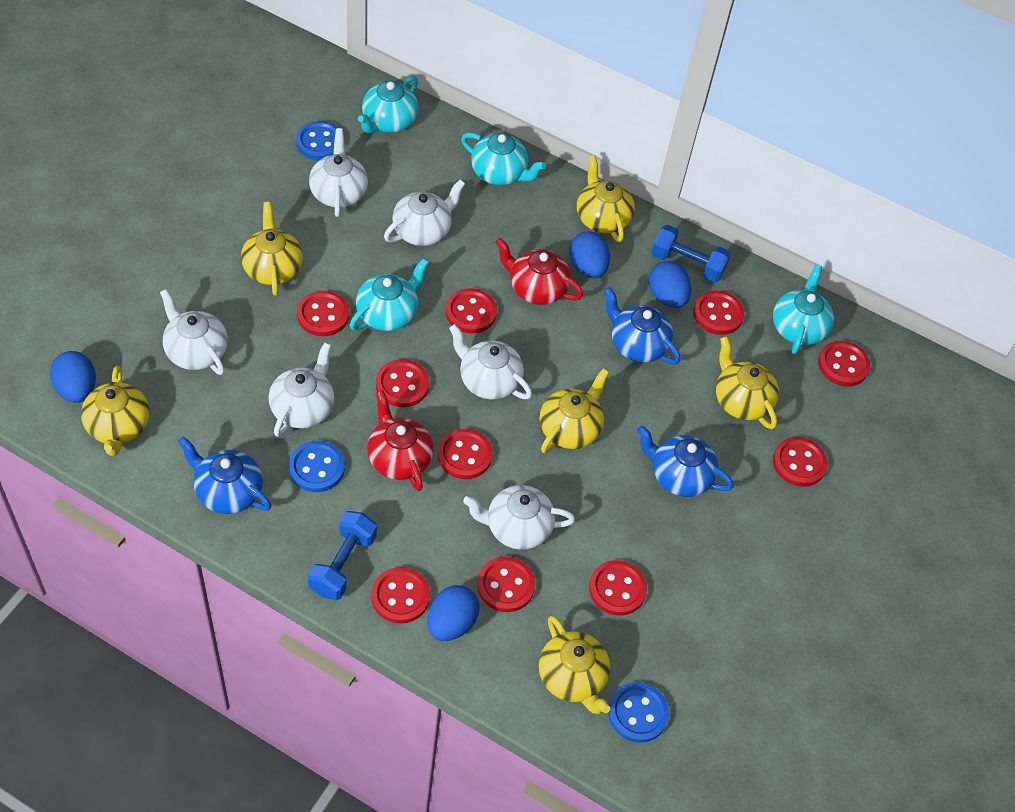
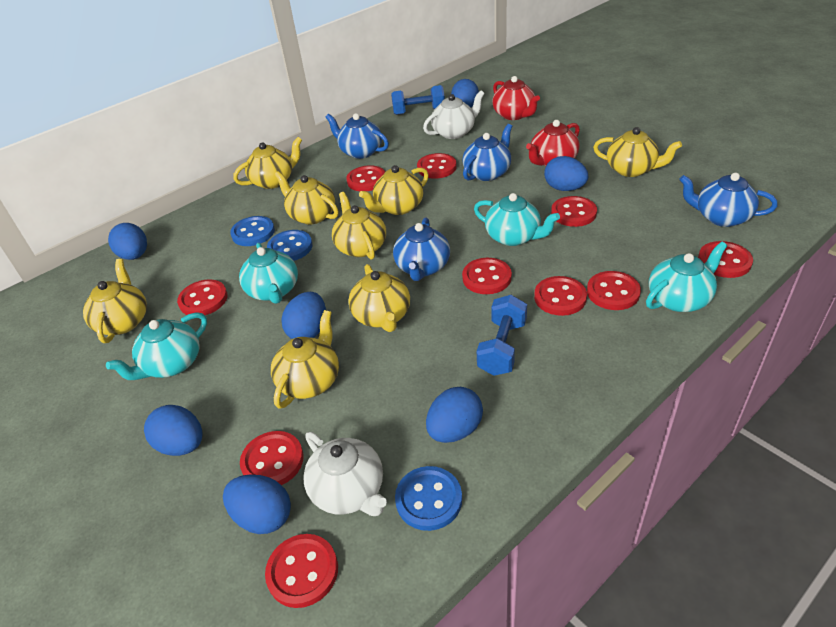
blue egg: 4 -> 7
blue teapot: 3 -> 4
white teapot: 6 -> 2
yellow teapot: 6 -> 8

